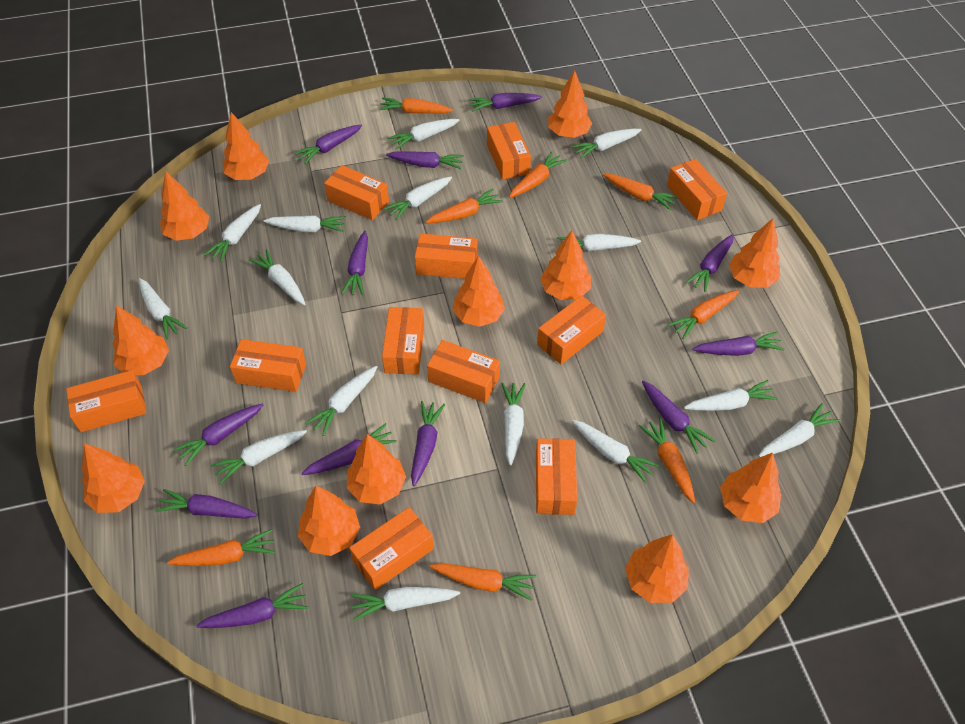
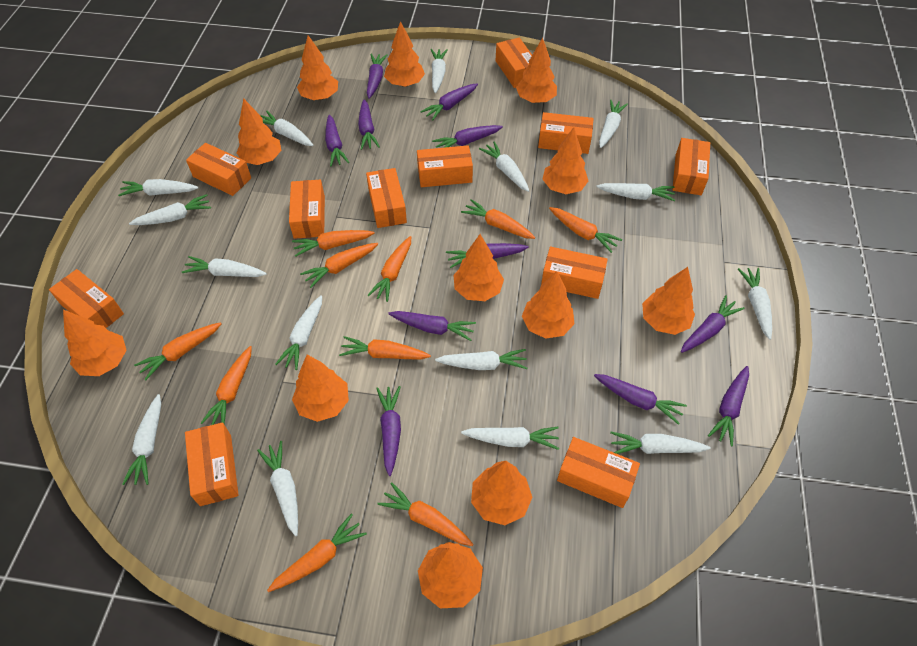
orange carrot: 8 -> 10
purple carrot: 12 -> 11

